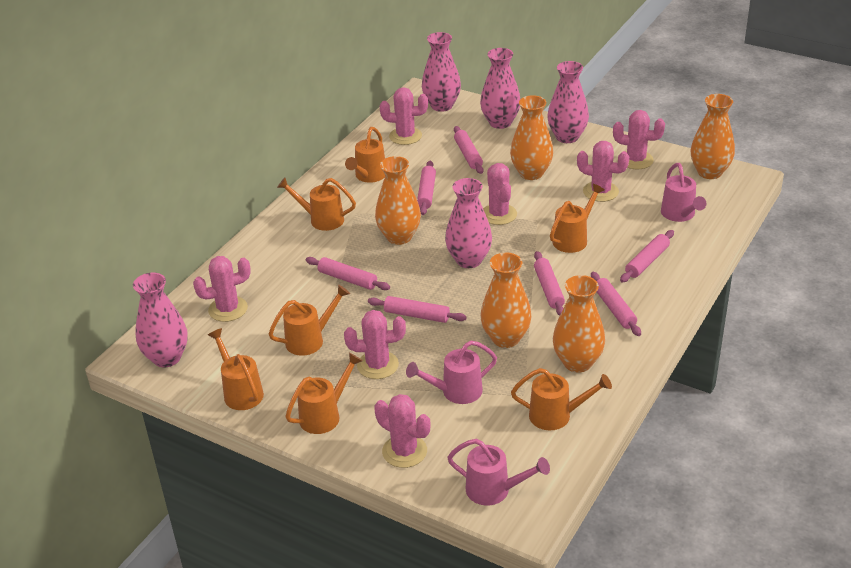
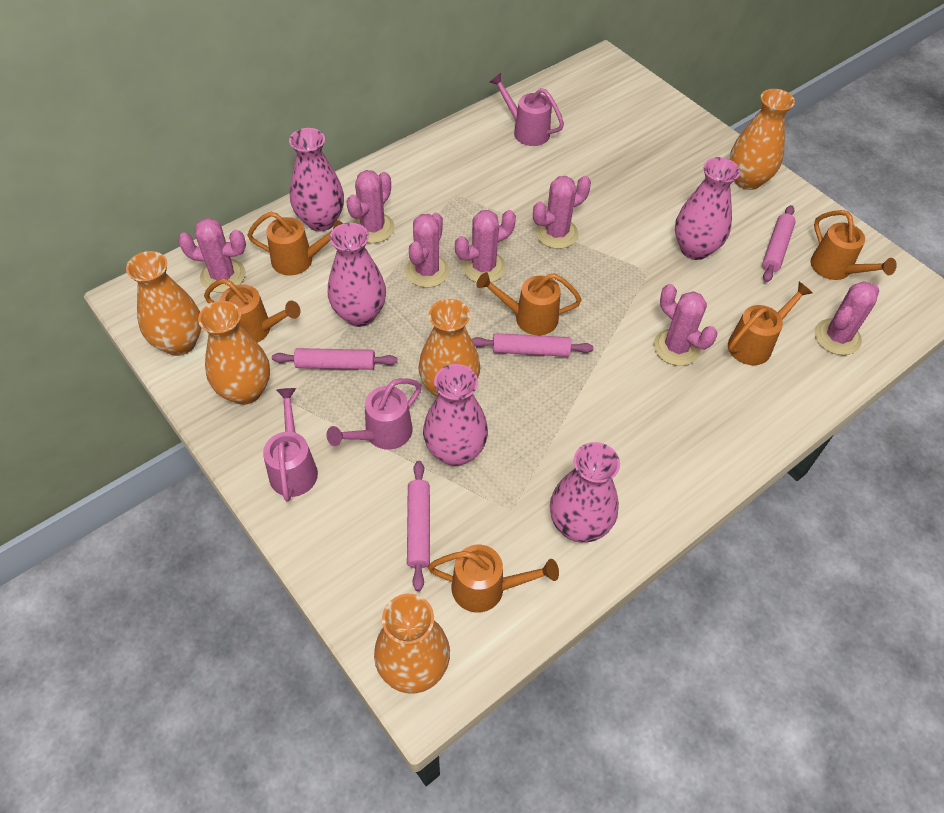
orange watering can: 7 -> 6
pink rolling pin: 7 -> 4

